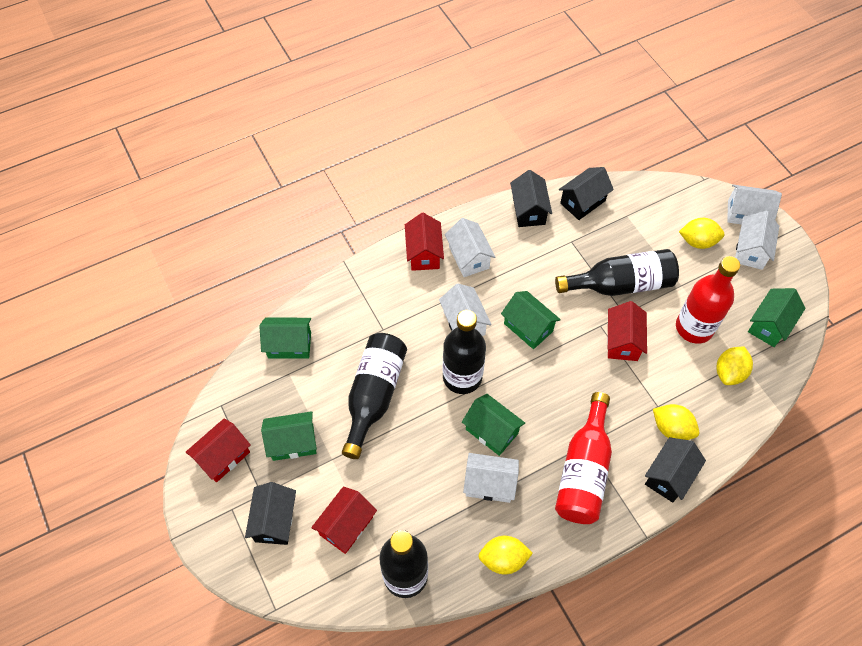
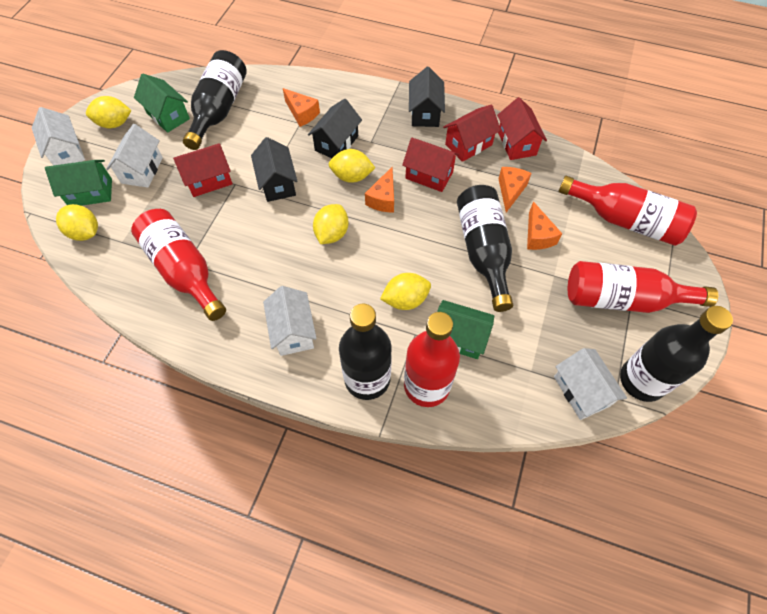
black house: 4 -> 3
green house: 5 -> 3
orange cheese: 0 -> 4
red bottle: 2 -> 4
white house: 5 -> 4
yellow lemon: 4 -> 5

